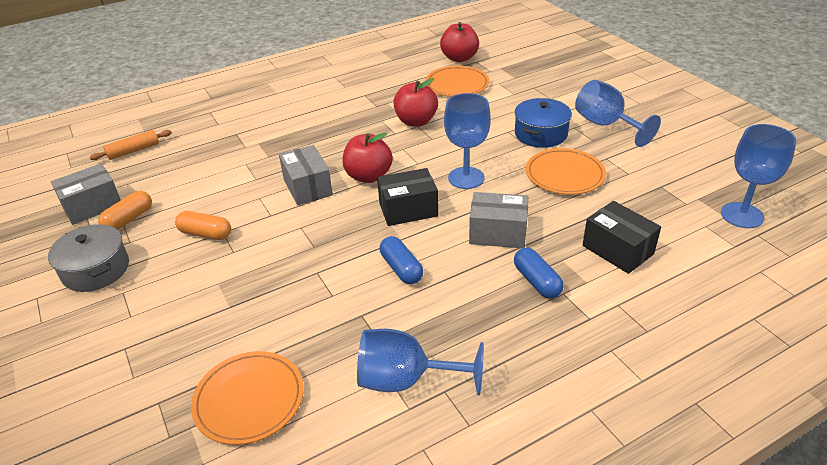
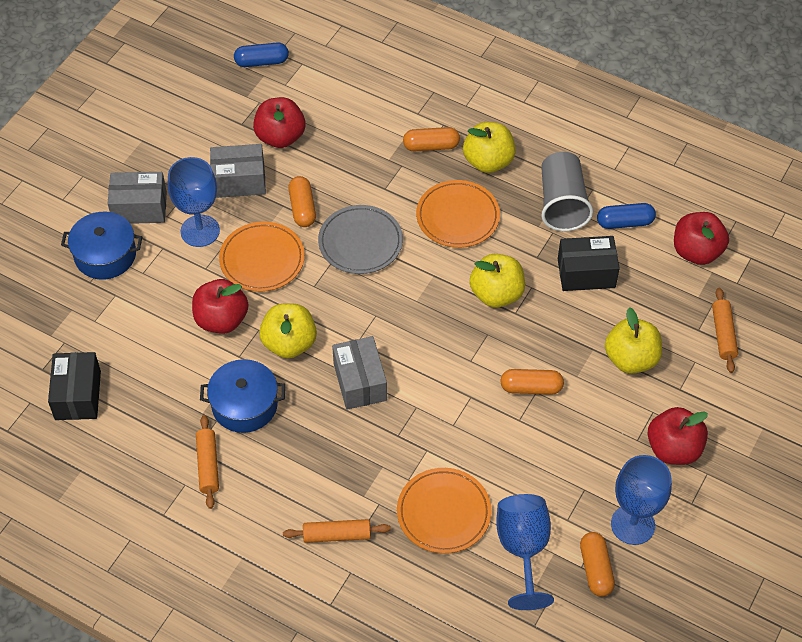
blue goblet: 4 -> 3
blue pot: 1 -> 2
grey cup: 0 -> 1
grey plate: 0 -> 1
grey pot: 1 -> 0
orange capsule: 2 -> 4
orange rolling pin: 1 -> 3
red apple: 3 -> 4
yellow apple: 0 -> 4

